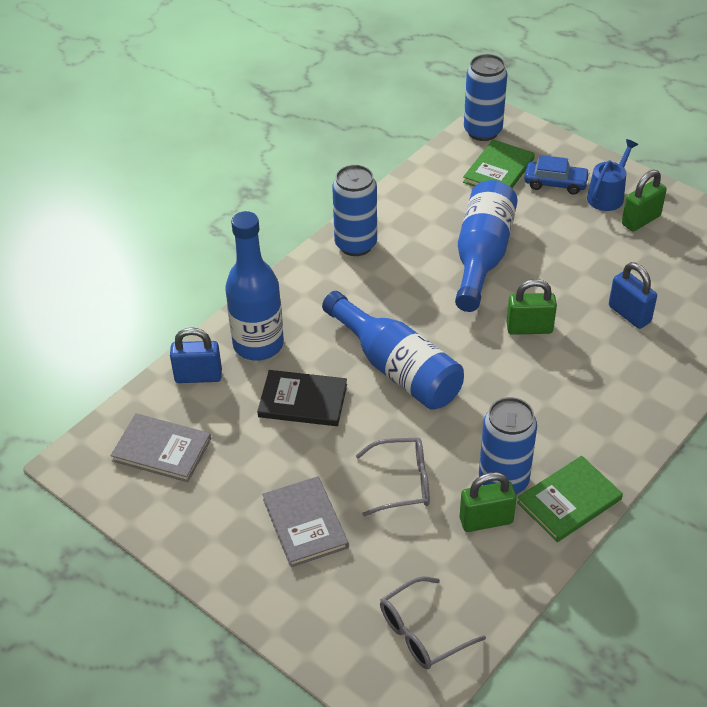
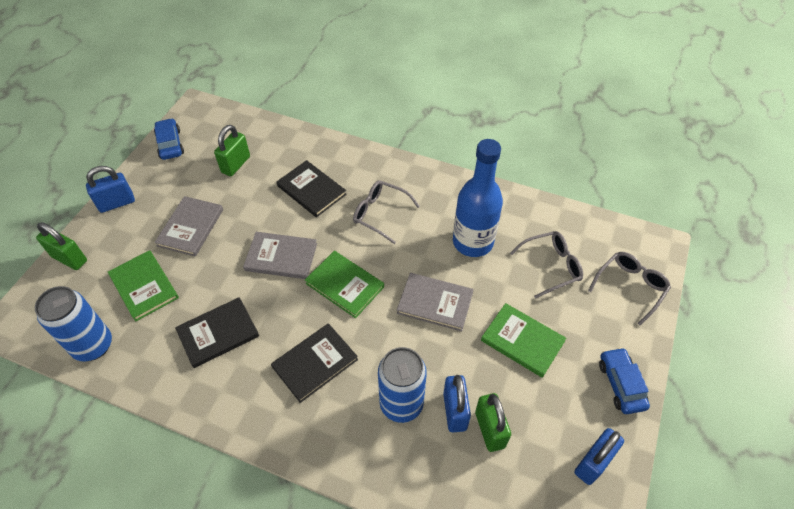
black book: 1 -> 3
blue bottle: 3 -> 1
blue can: 3 -> 2
blue car: 1 -> 2
blue padlock: 2 -> 3
blue watering can: 1 -> 0
green book: 2 -> 3
grey book: 2 -> 3
grey glasses: 2 -> 3

